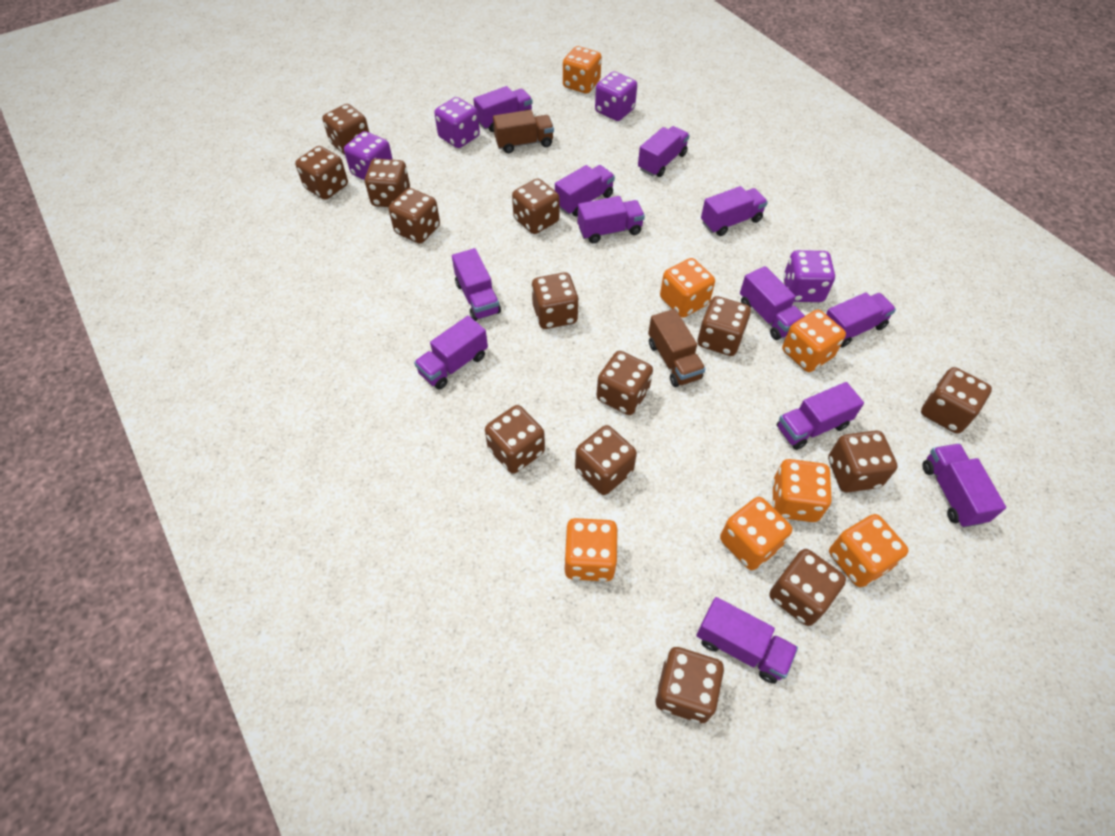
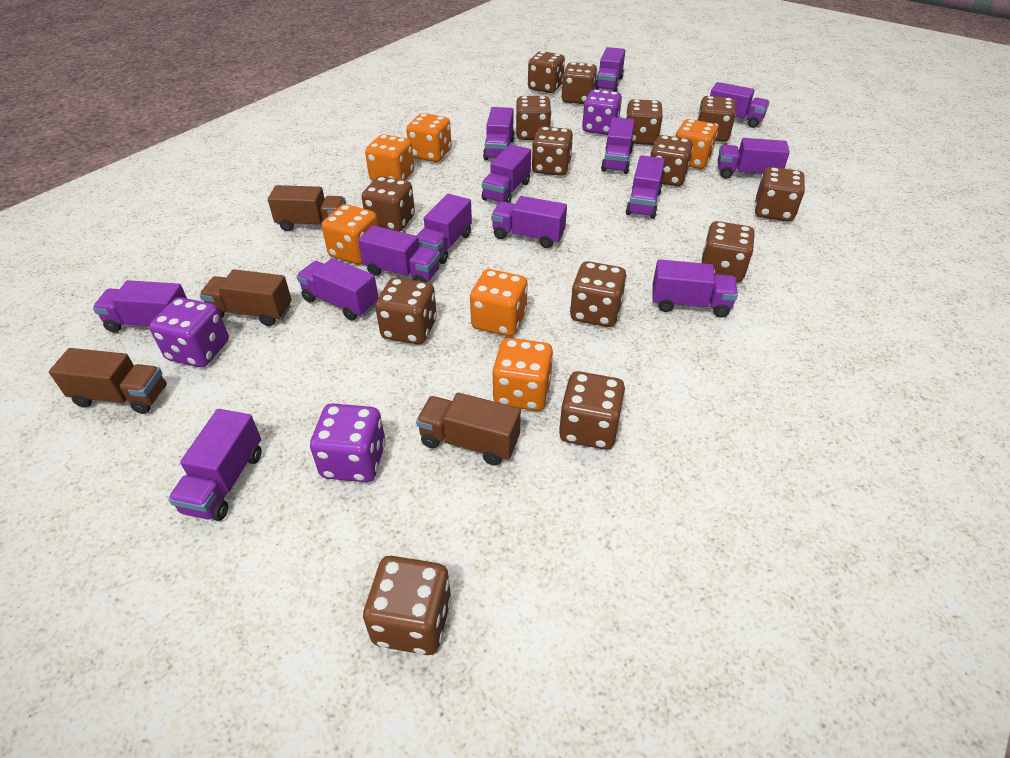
brown truck: 2 -> 4
orange dice: 7 -> 6
purple dice: 4 -> 3
purple truck: 12 -> 14

